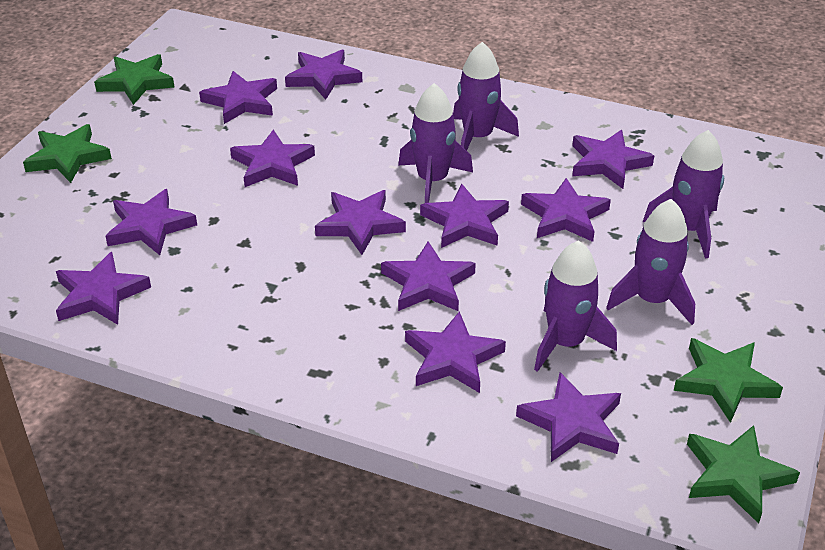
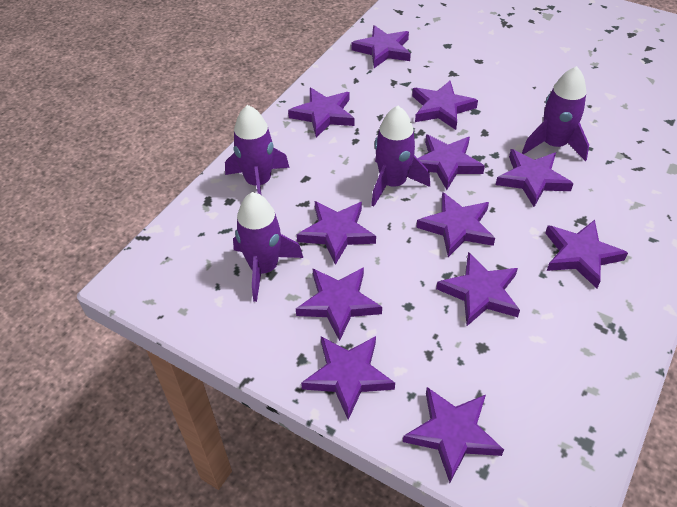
green star: 4 -> 0
purple rocket: 5 -> 4

